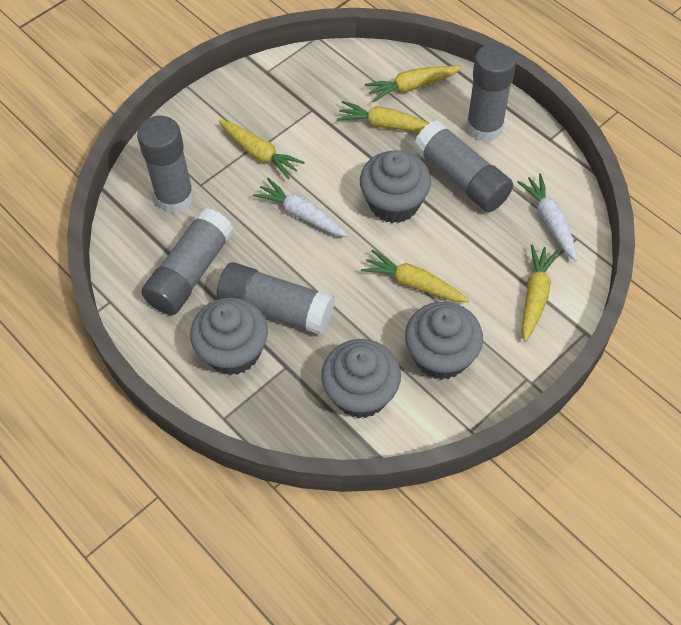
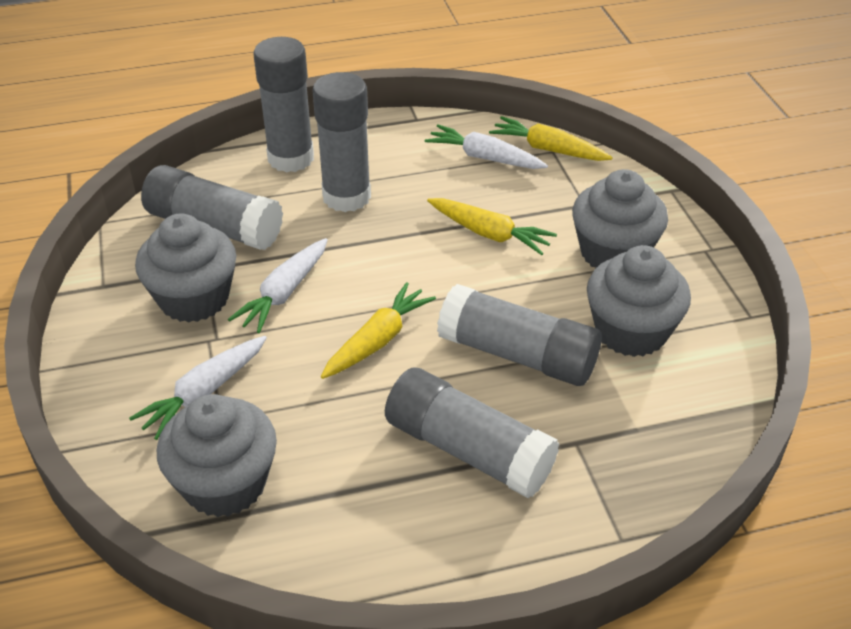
white carrot: 2 -> 3
yellow carrot: 5 -> 3

